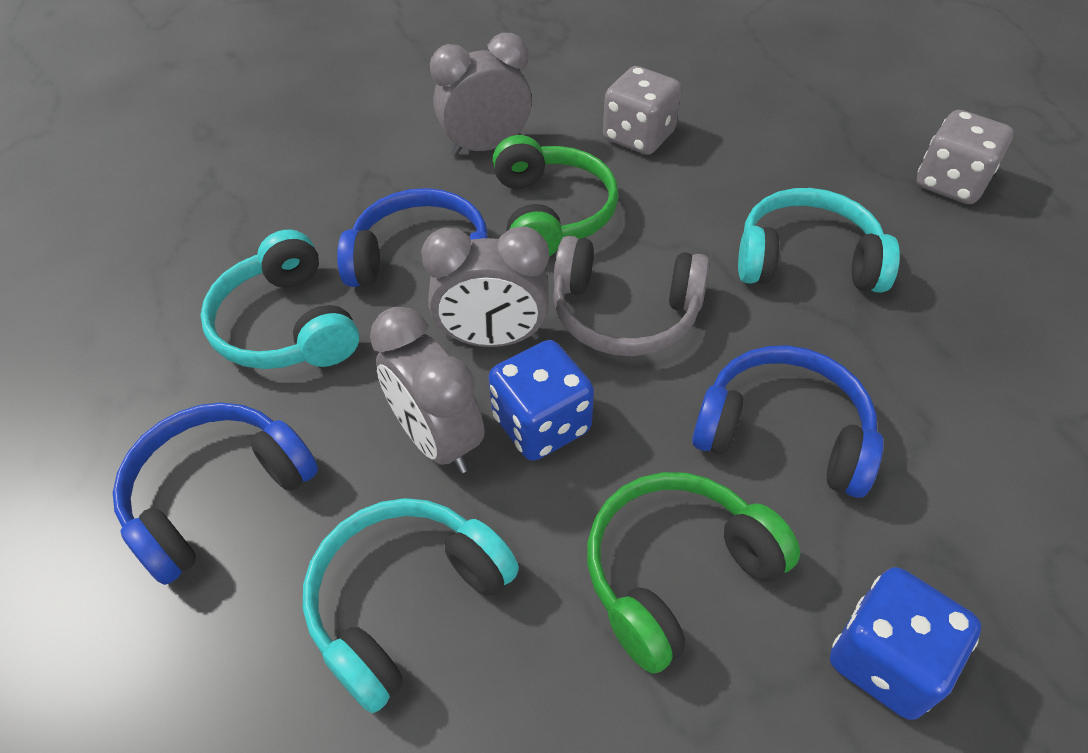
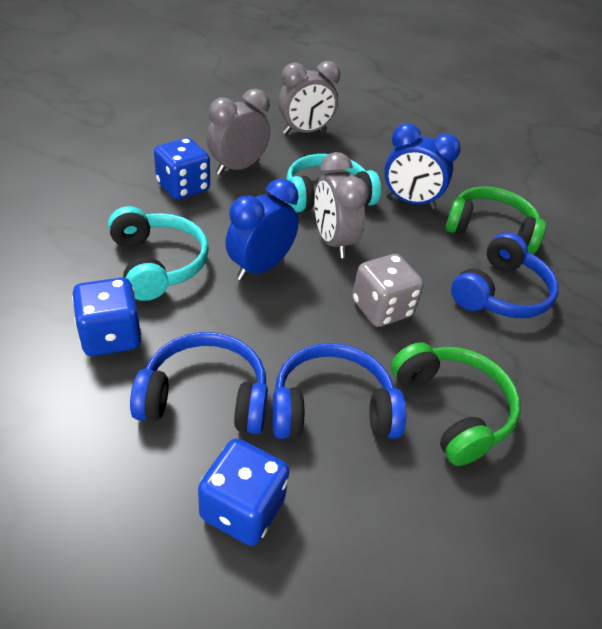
blue clock: 0 -> 2
blue dice: 2 -> 3
grey dice: 2 -> 1
grey headphones: 1 -> 0
turquoise headphones: 3 -> 2

